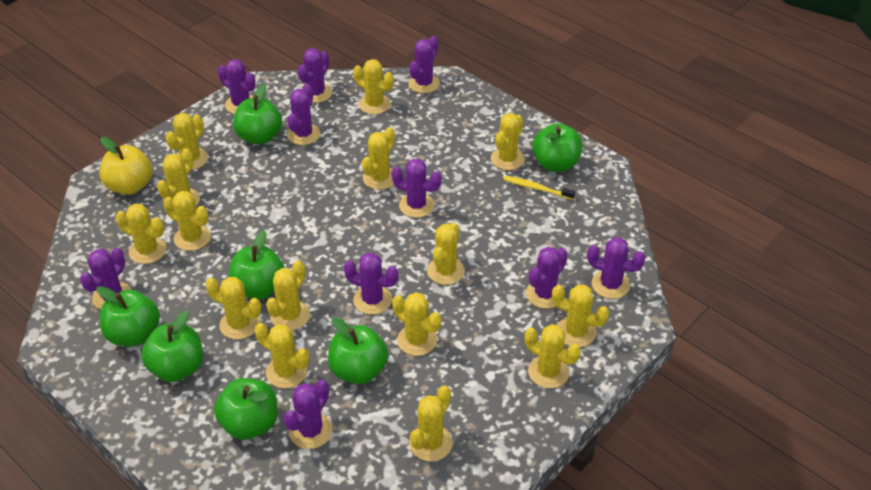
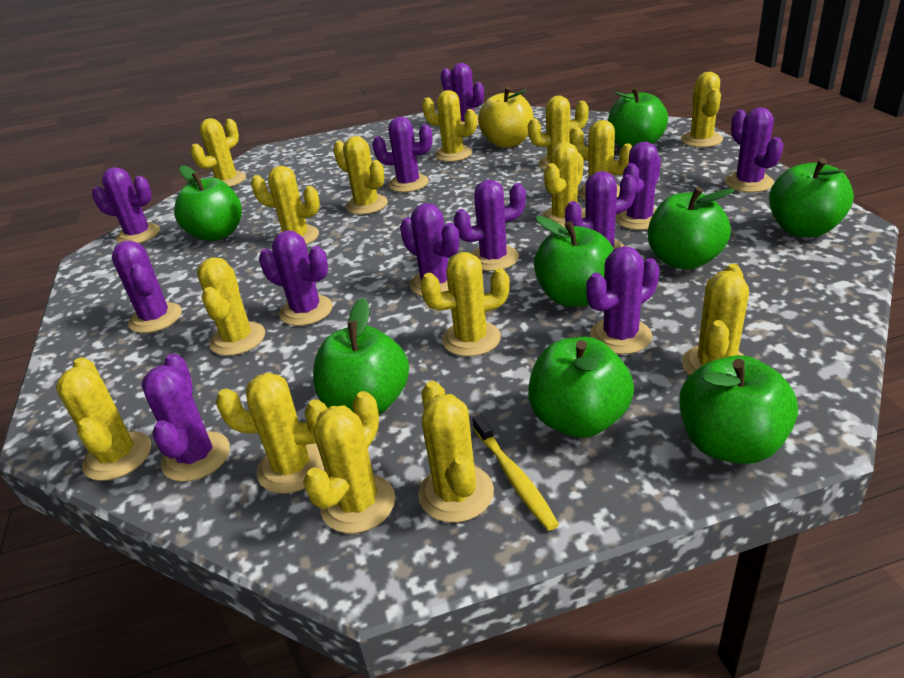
green apple: 7 -> 8
purple cactus: 10 -> 12

